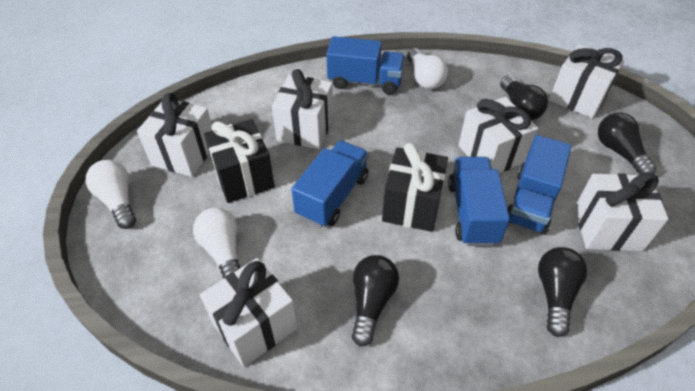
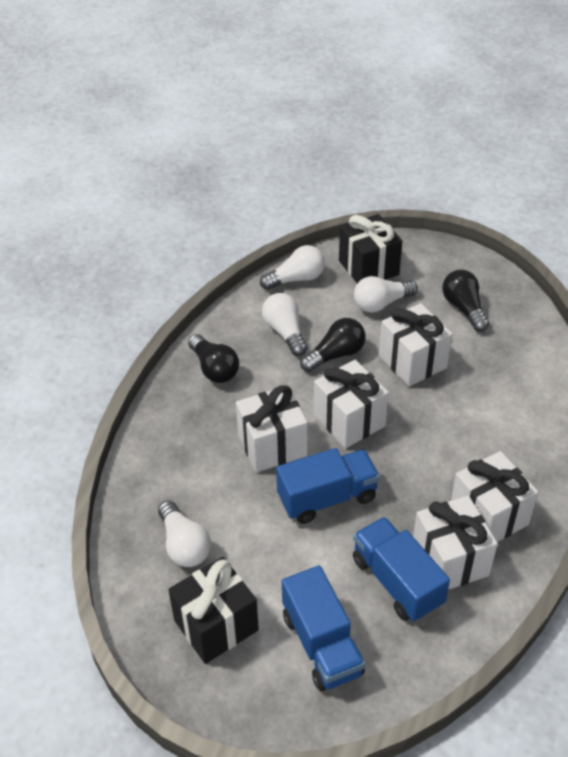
black light bulb: 4 -> 3
blue truck: 4 -> 3
white gift: 6 -> 5
white light bulb: 3 -> 4

